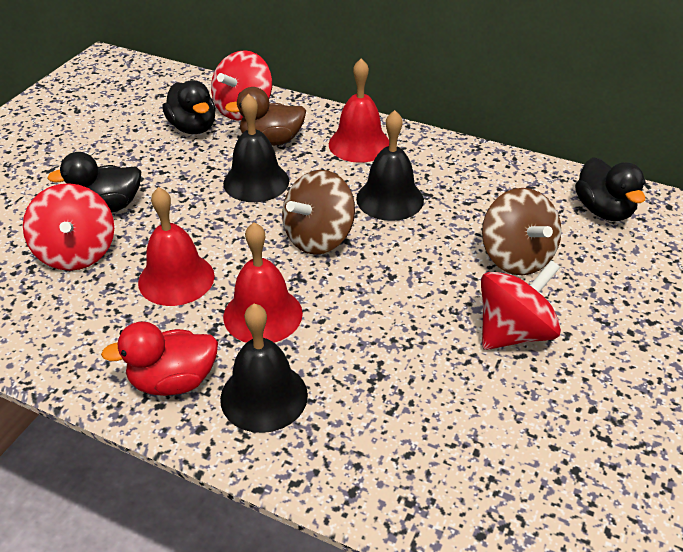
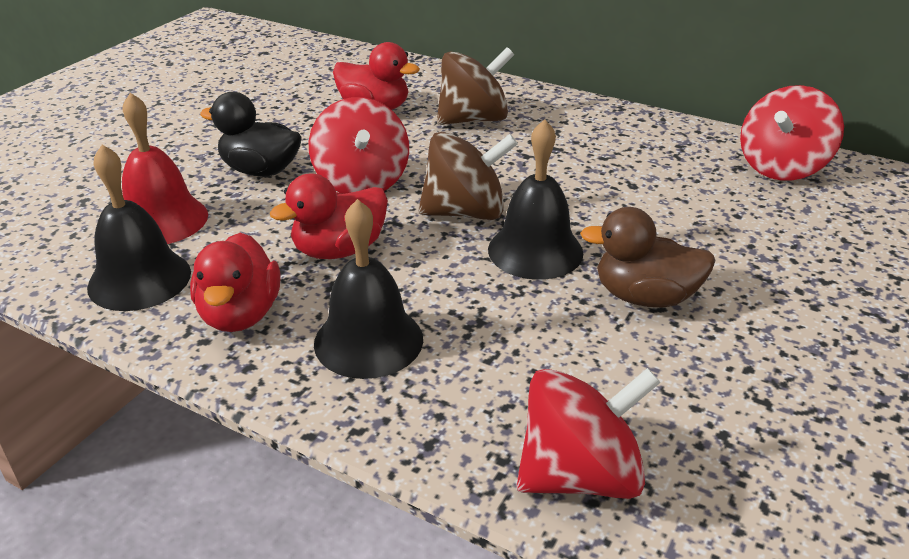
black duck: 3 -> 1
red bell: 3 -> 1
red duck: 1 -> 3

